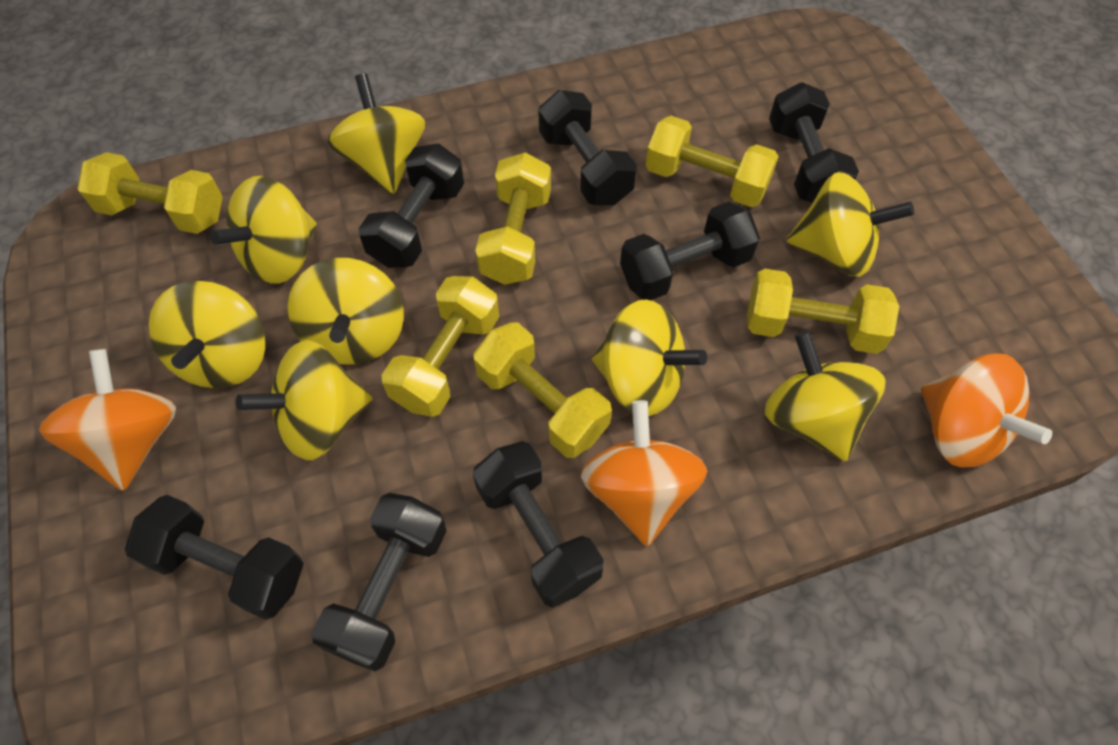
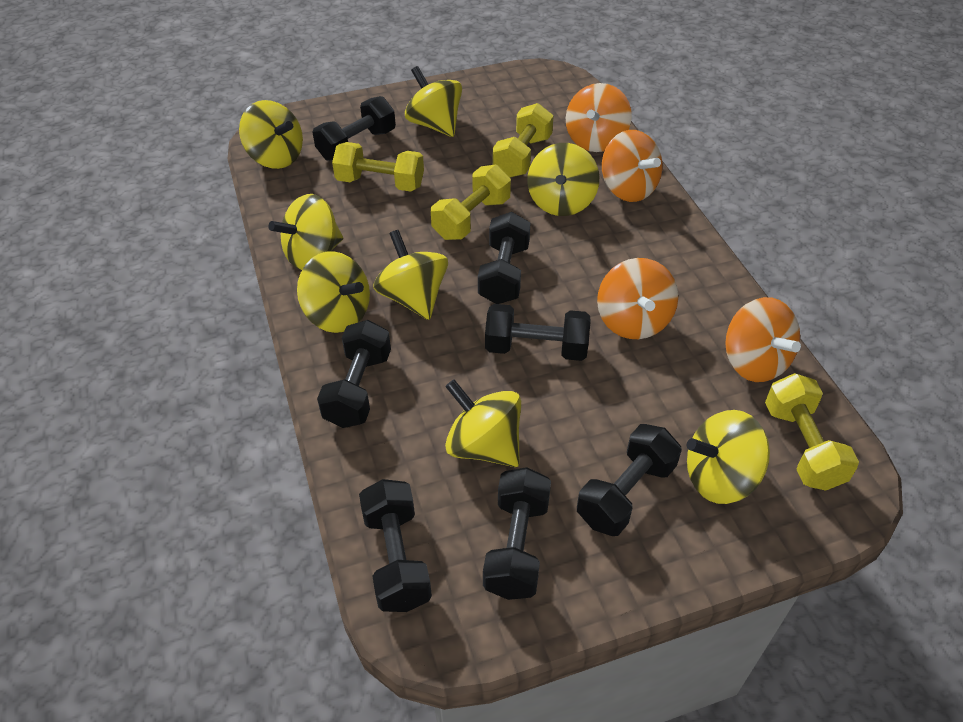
orange spinning top: 3 -> 4
yellow dumbbell: 6 -> 4

